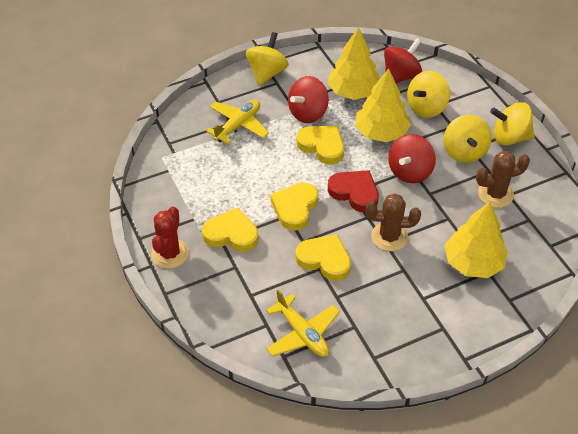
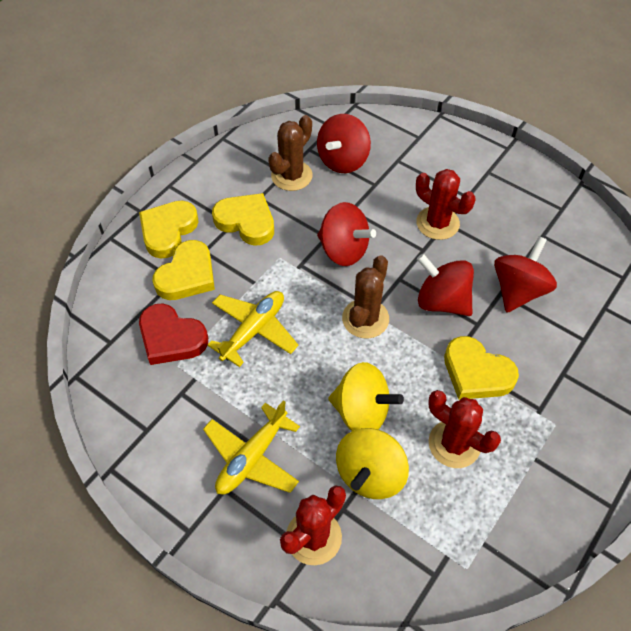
red cactus: 1 -> 3
red spinning top: 3 -> 4
yellow spinning top: 4 -> 2
yellow tree: 3 -> 0

